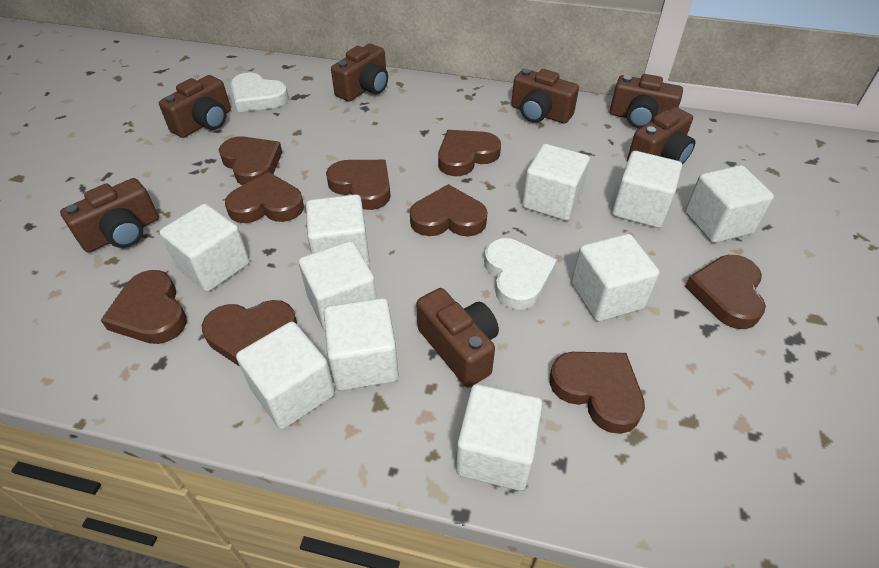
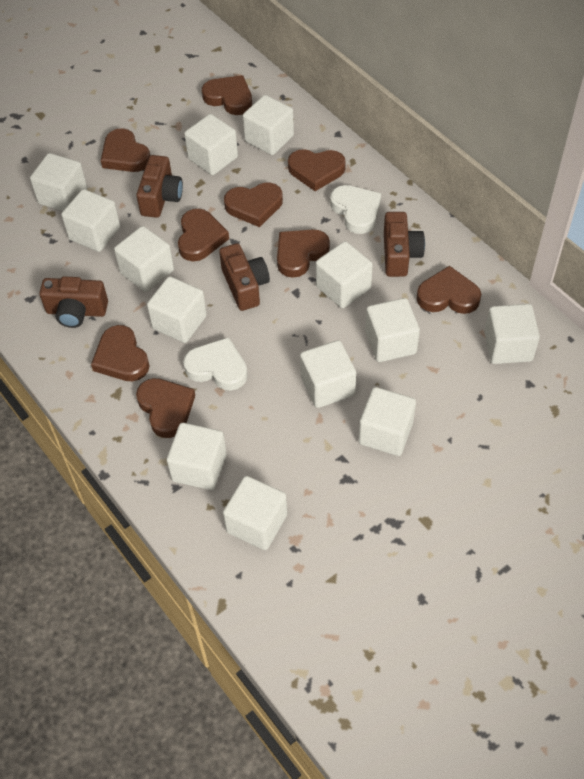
brown camera: 7 -> 4
white cube: 10 -> 13

